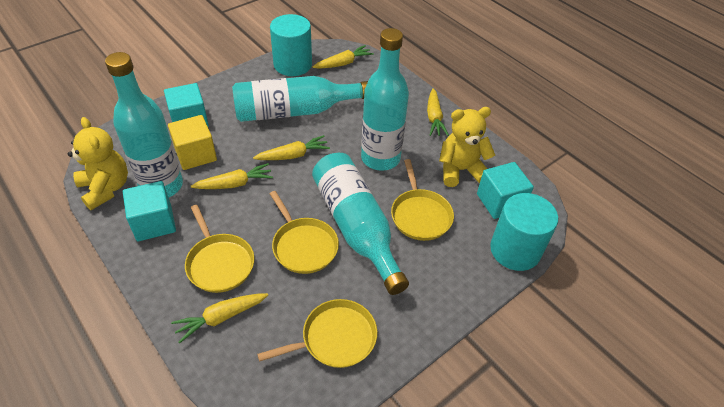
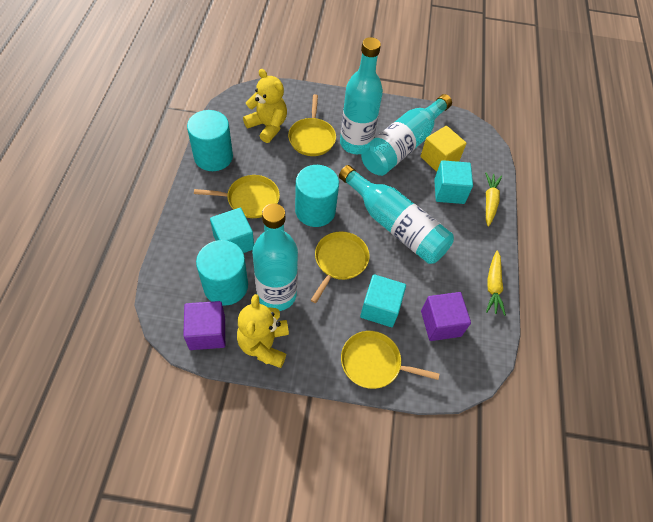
purple cube: 0 -> 2
turquoise cylinder: 2 -> 3
yellow carrot: 5 -> 2

